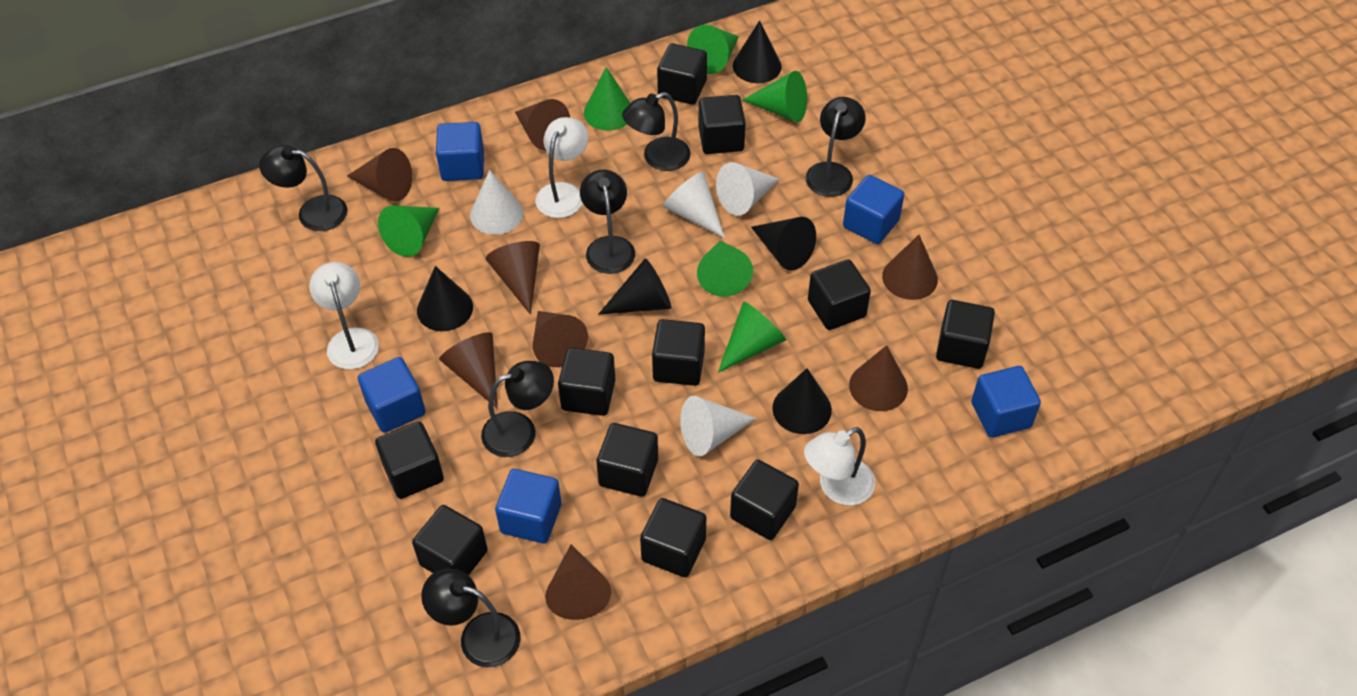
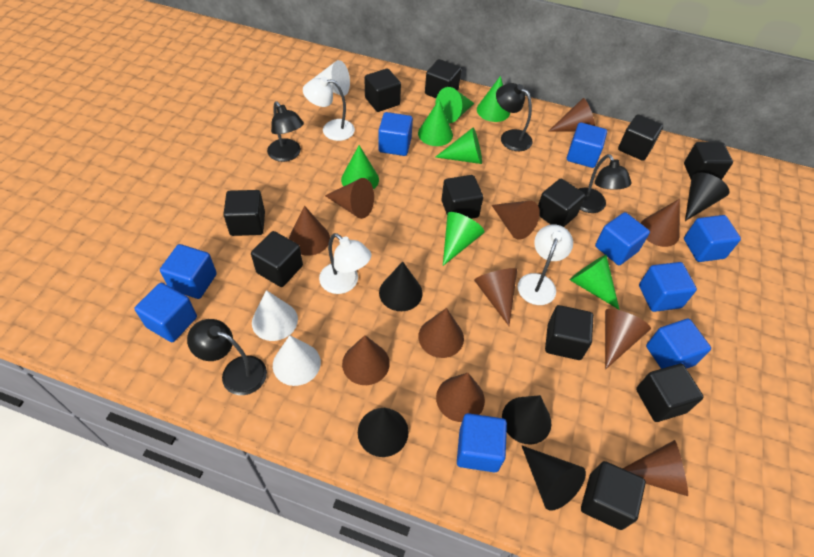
black lamp: 6 -> 4
blue cube: 5 -> 9
brown cone: 8 -> 11
green cone: 6 -> 7
white cone: 4 -> 3

